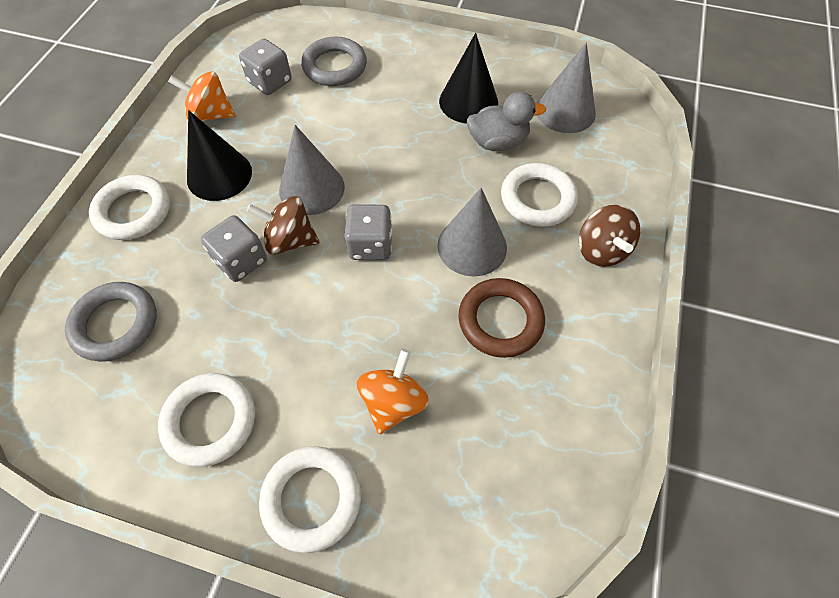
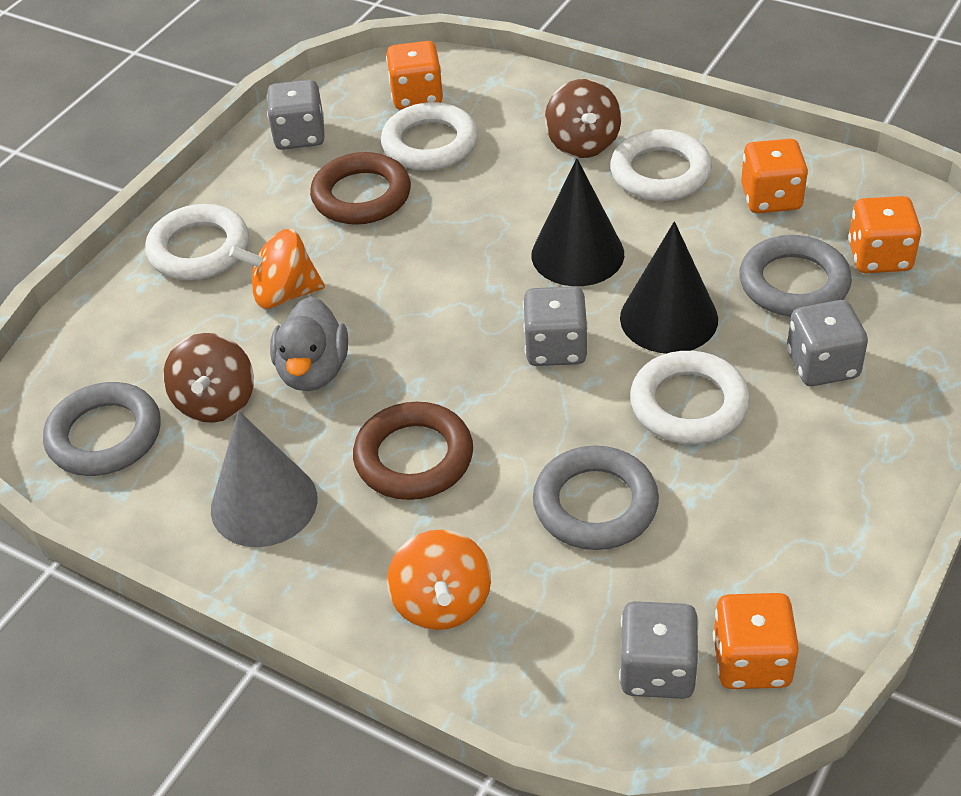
brown ring: 1 -> 2
grey cone: 3 -> 1
grey dice: 3 -> 4
grey ring: 2 -> 3
orange dice: 0 -> 4

